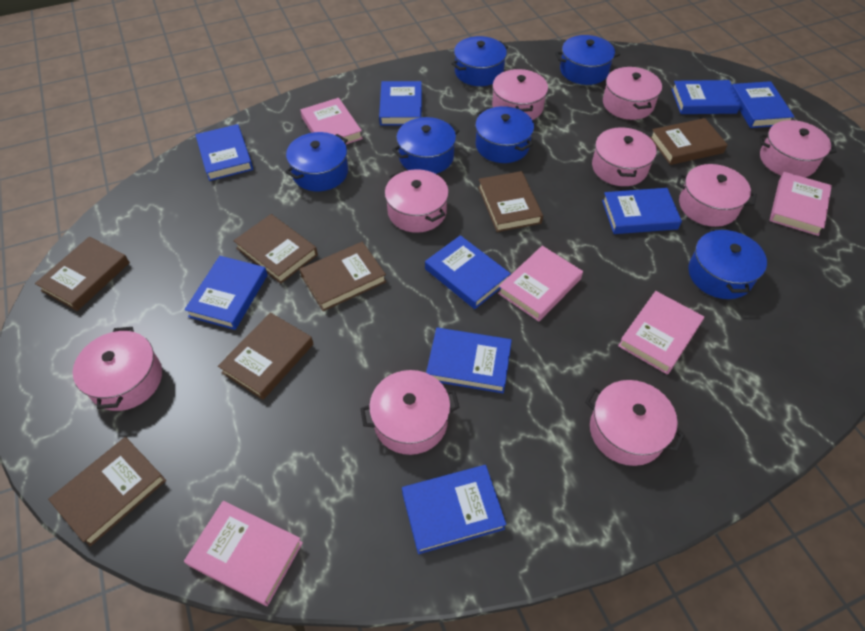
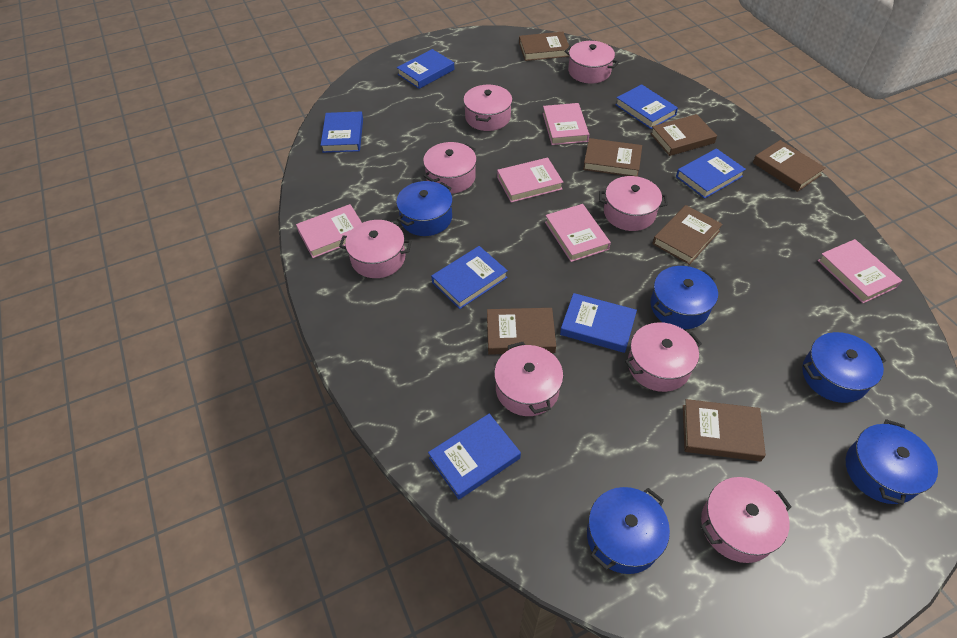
blue book: 9 -> 7
blue pot: 6 -> 5
pink pot: 9 -> 8

